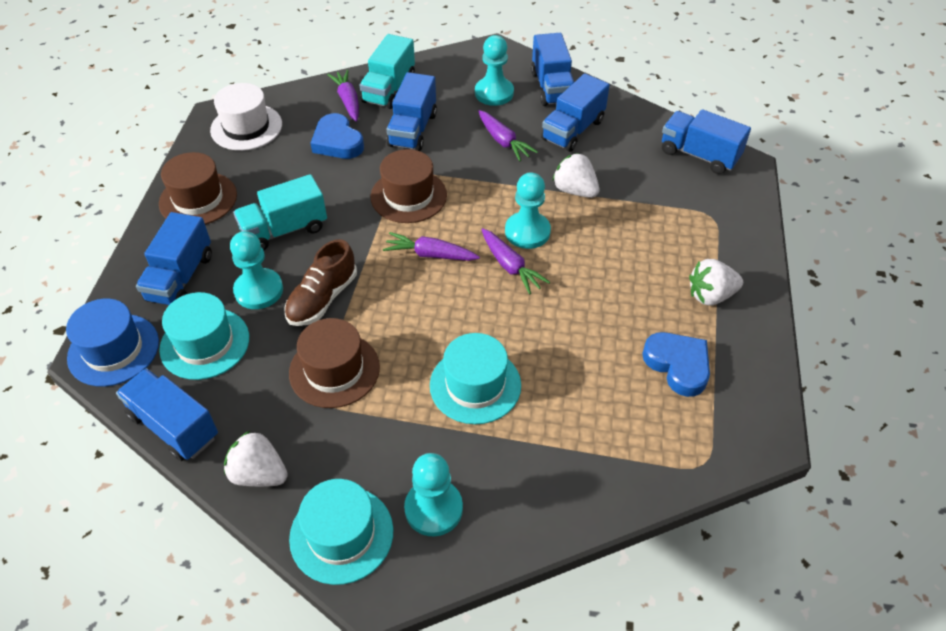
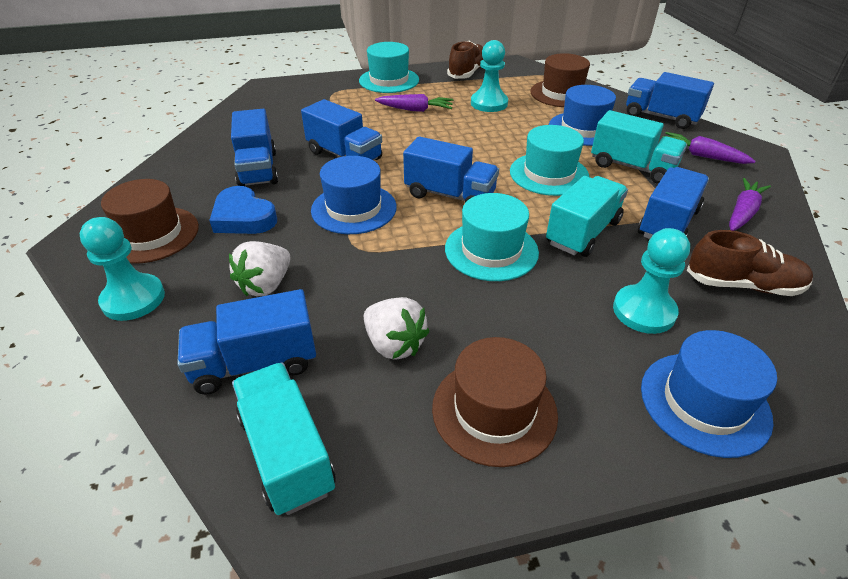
blue hat: 1 -> 3
blue heart: 2 -> 1
brown shoe: 1 -> 2
purple carrot: 4 -> 3
turquoise pawn: 4 -> 3
turquoise truck: 2 -> 3
white hat: 1 -> 0
white strawberry: 3 -> 2

